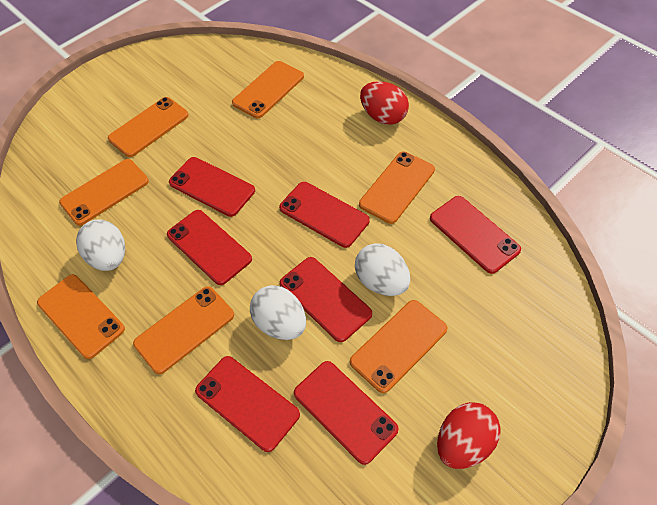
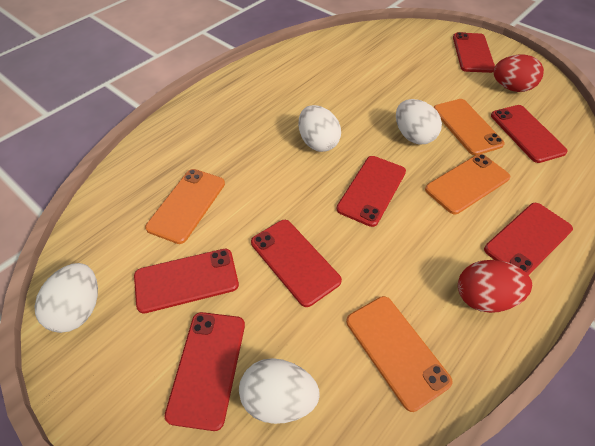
orange phone: 7 -> 4
white egg: 3 -> 4

